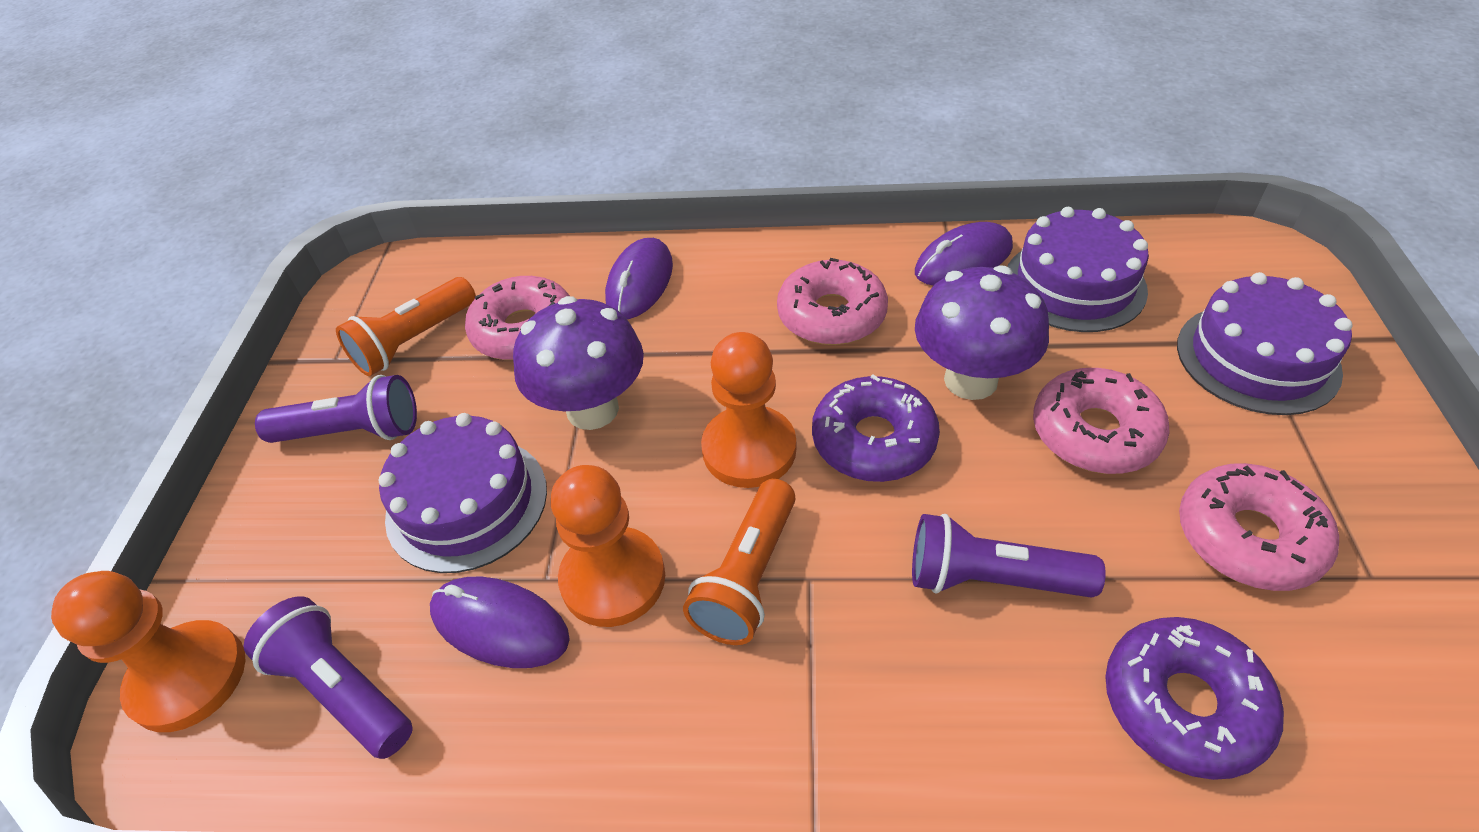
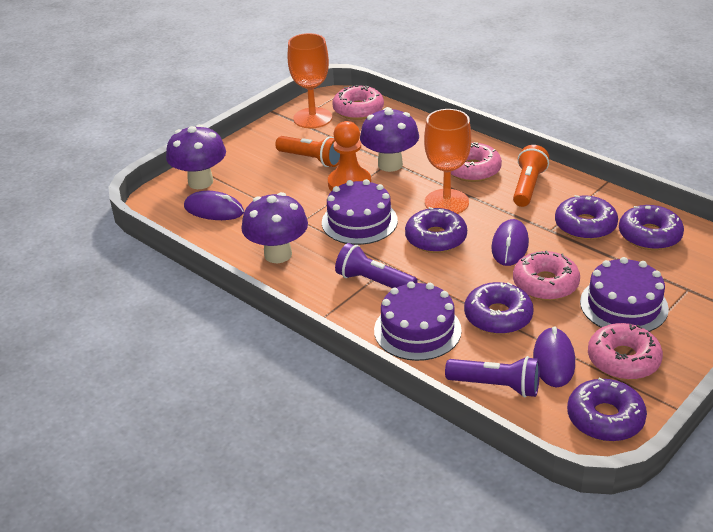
orange goblet: 0 -> 2
orange pawn: 3 -> 1
purple donut: 2 -> 5
purple flashlight: 3 -> 2
purple mushroom: 2 -> 3

